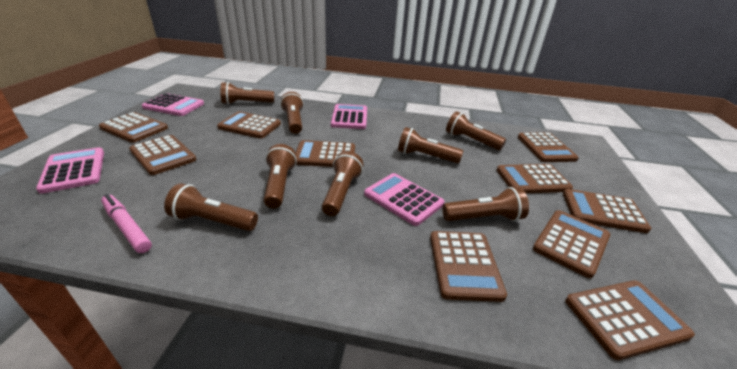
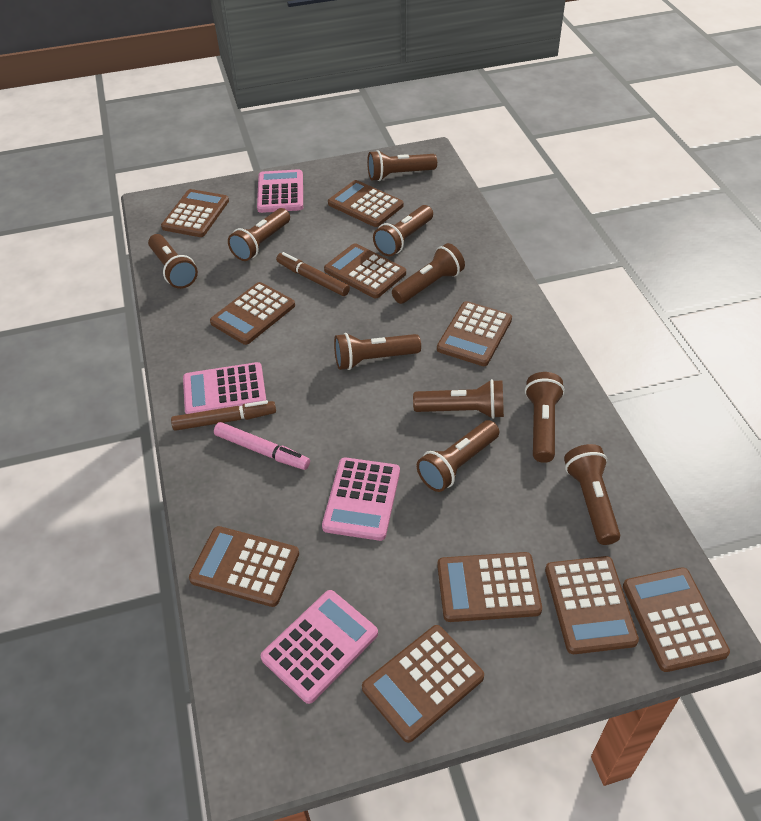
brown flashlight: 8 -> 10
brown marker: 0 -> 2

